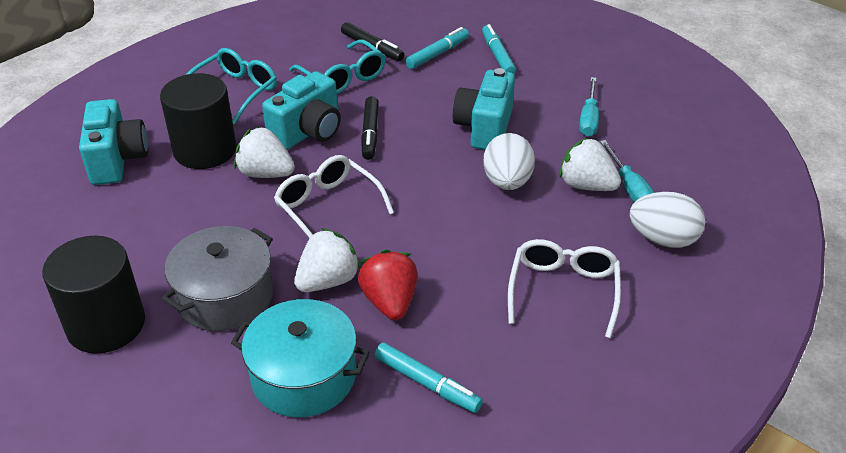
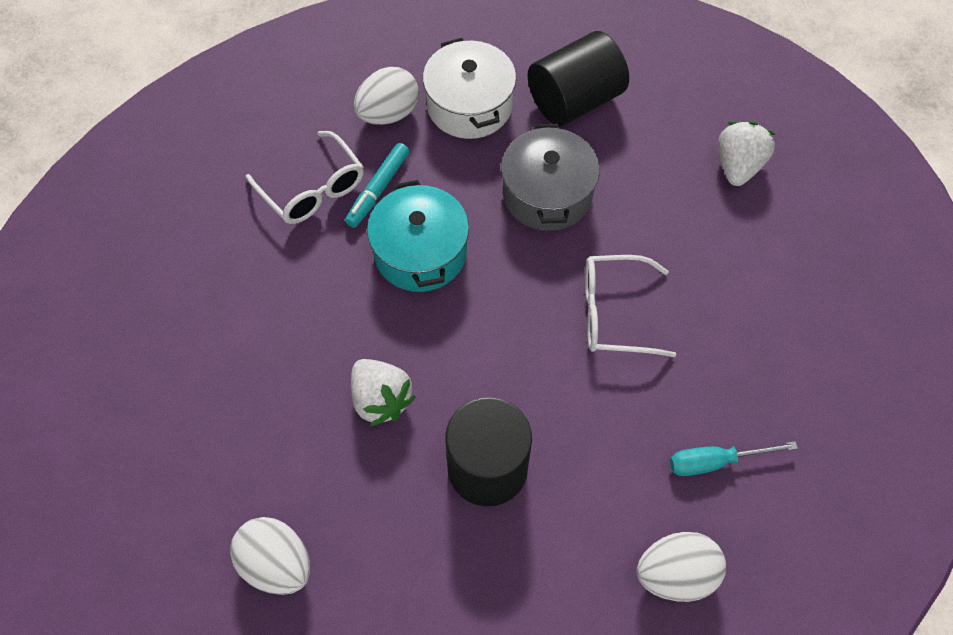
black marker: 2 -> 0
red strawberry: 1 -> 0
turquoise camera: 3 -> 0
turquoise glasses: 2 -> 0
turquoise marker: 3 -> 1
turquoise screwdriver: 2 -> 1
white egg: 2 -> 3
white pot: 0 -> 1
white strawberry: 3 -> 2

